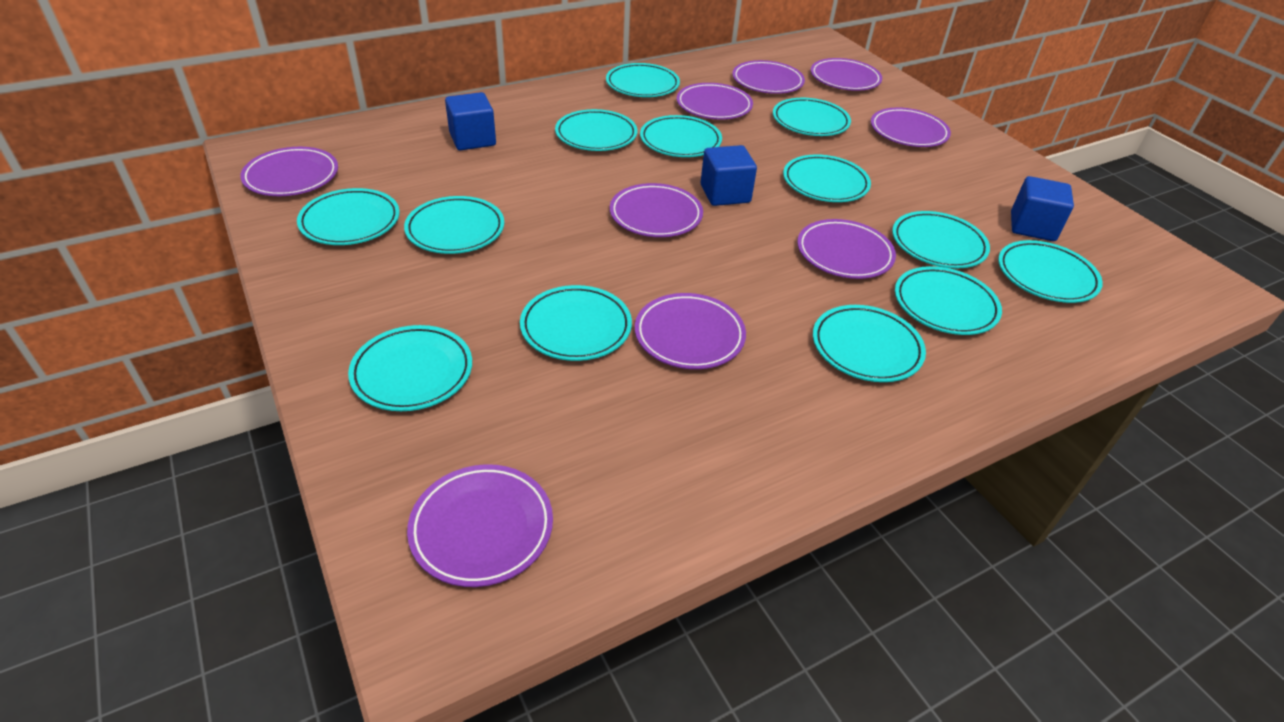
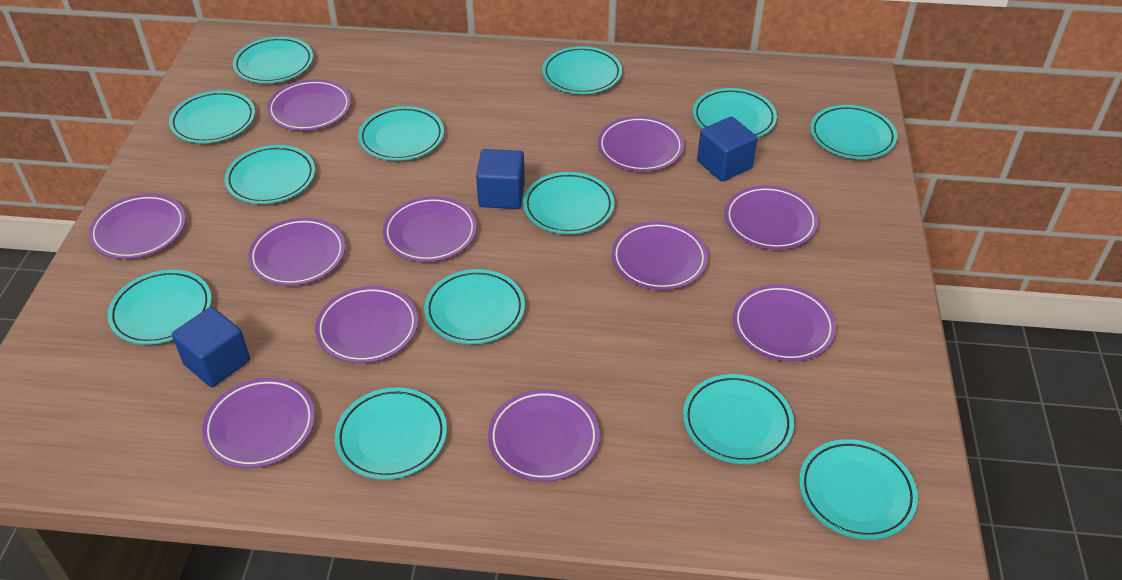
purple plate: 9 -> 11

